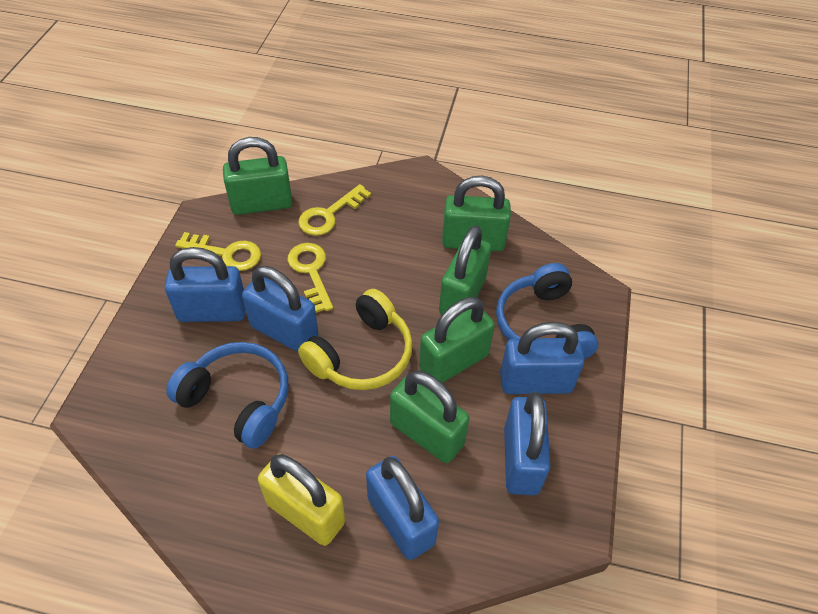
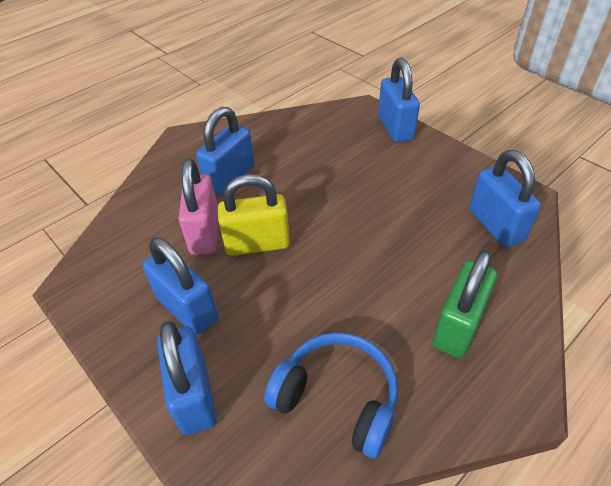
blue headphones: 2 -> 1
green padlock: 5 -> 1
pink padlock: 0 -> 1
yellow headphones: 1 -> 0
yellow key: 3 -> 0

